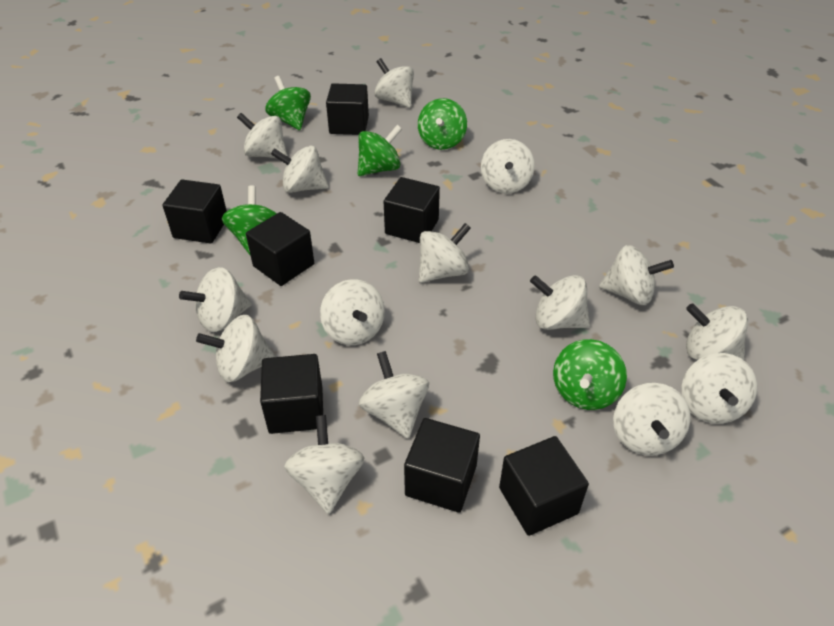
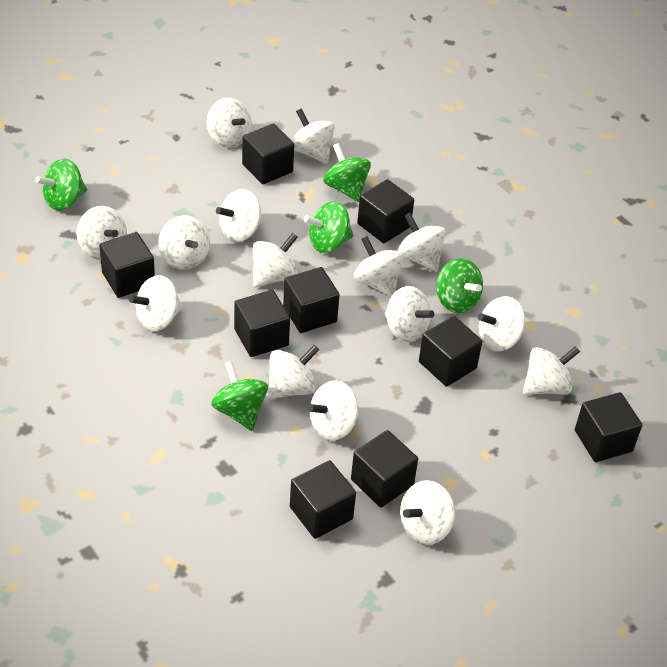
black cube: 7 -> 9

